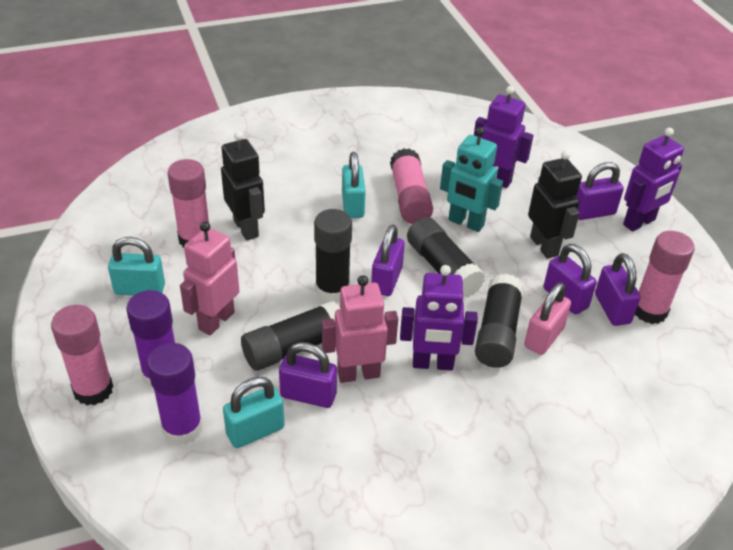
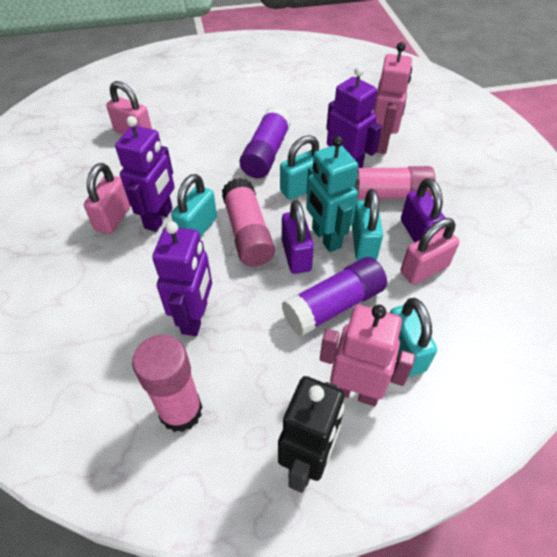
black glue stick: 4 -> 0
black robot: 2 -> 1
pink glue stick: 4 -> 3
pink padlock: 1 -> 3
purple padlock: 5 -> 2
turquoise padlock: 3 -> 4

